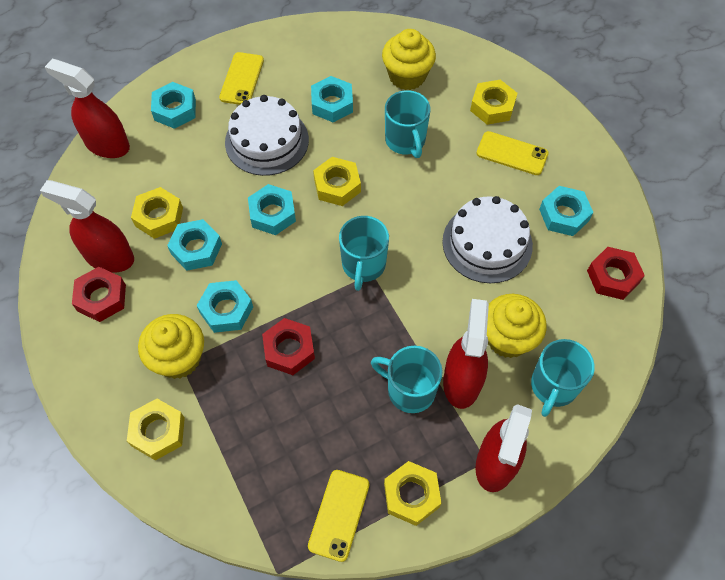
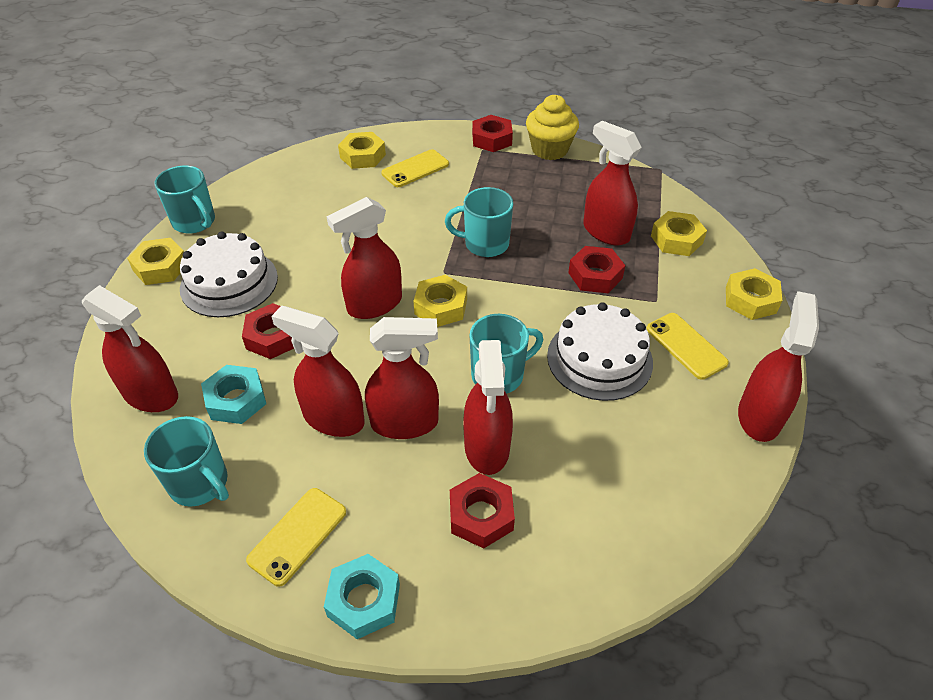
red nut: 3 -> 4
red spray bottle: 4 -> 7
turquoise nut: 6 -> 2
yellow cupcake: 3 -> 1

